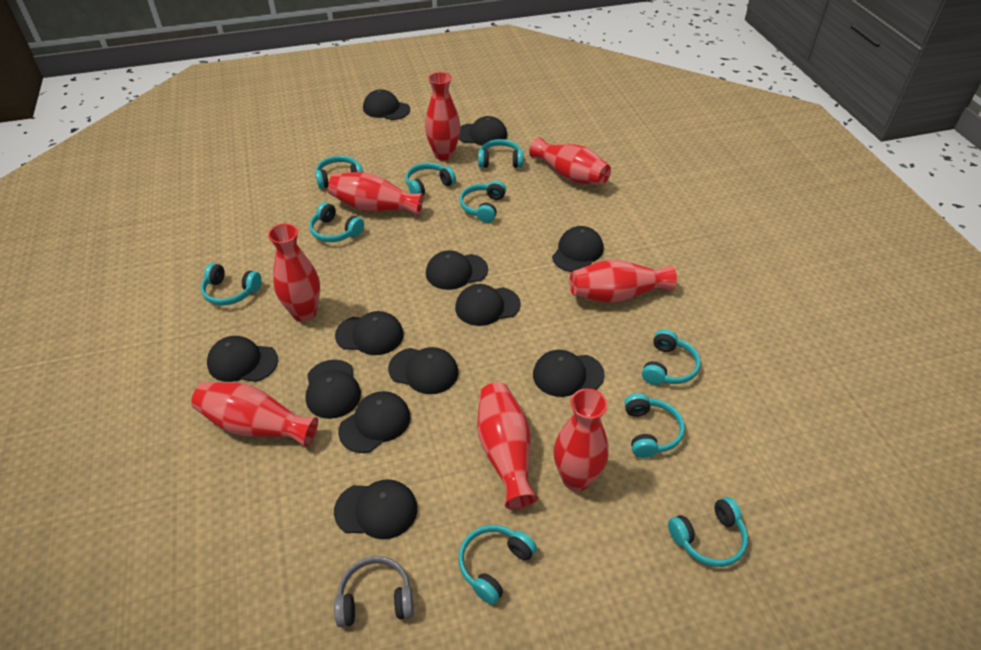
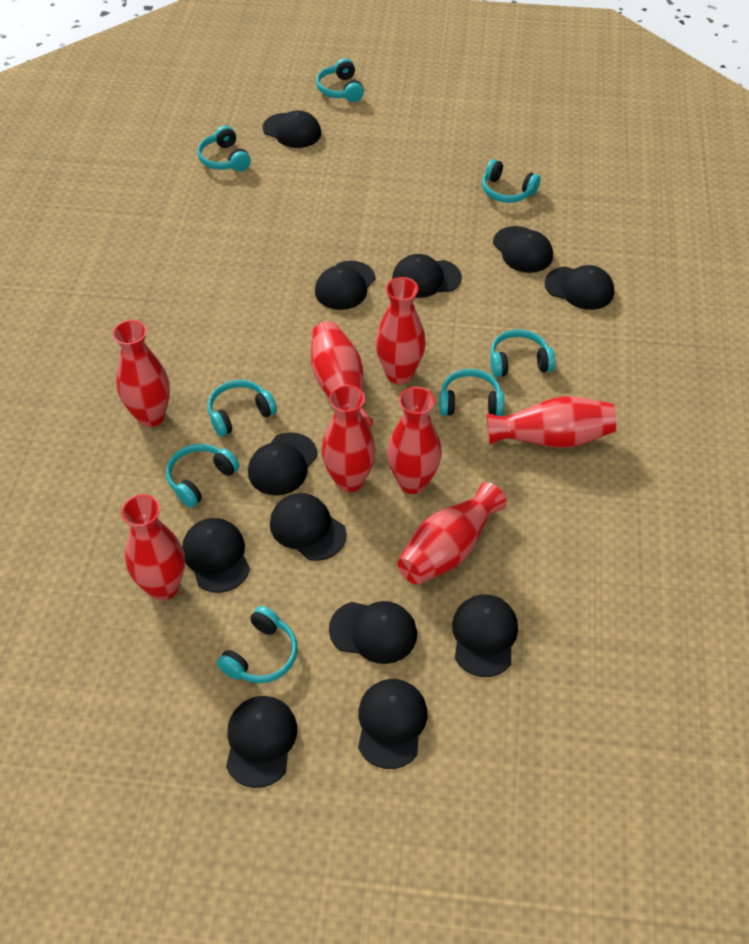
grey headphones: 1 -> 0
turquoise headphones: 10 -> 8

